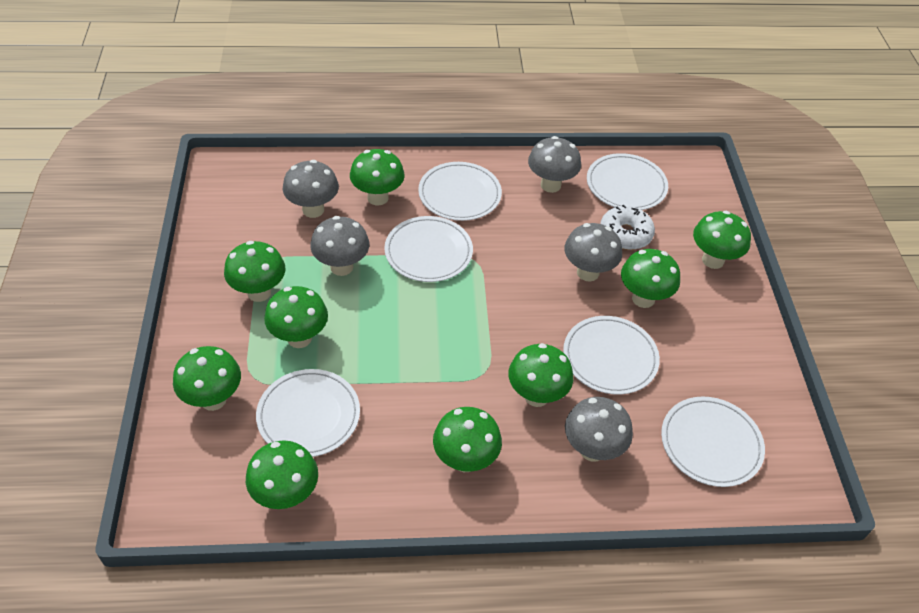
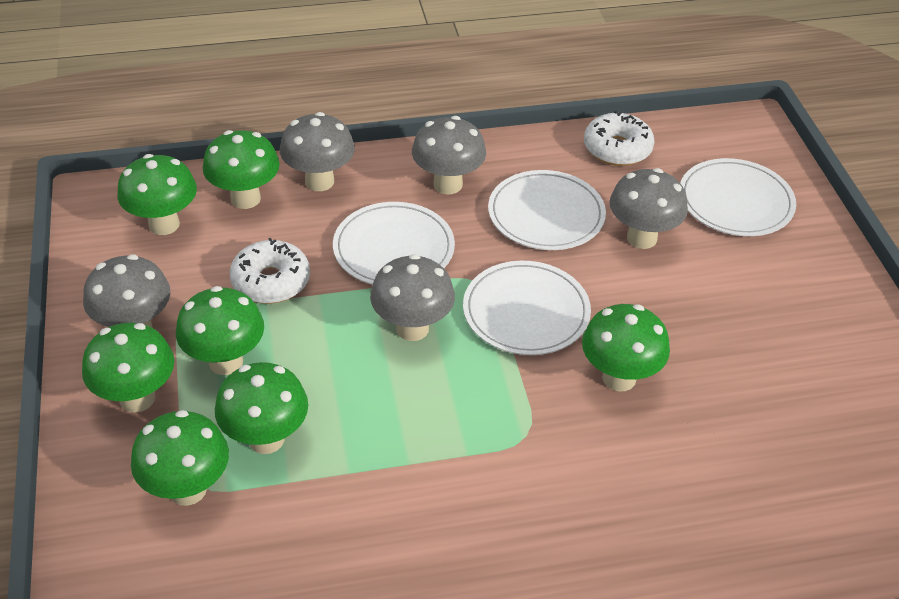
green mushroom: 9 -> 7
white donut: 1 -> 2
white plate: 6 -> 4

